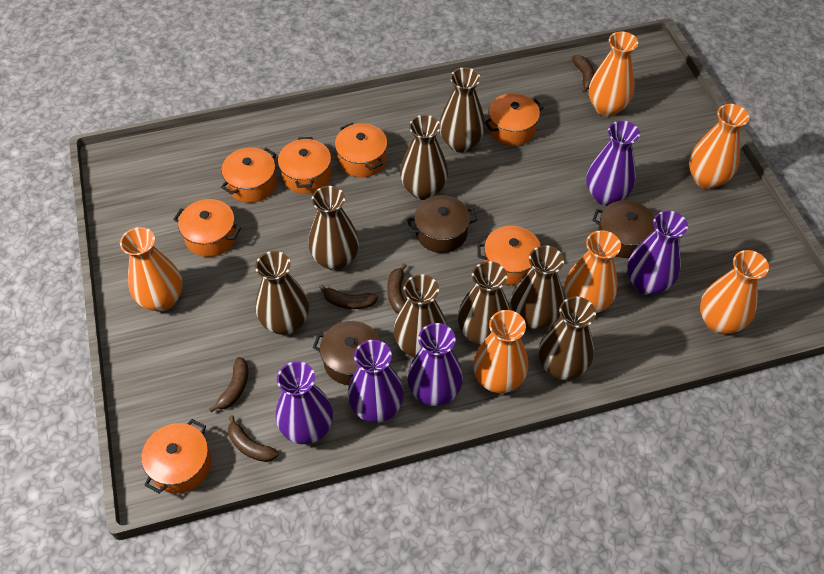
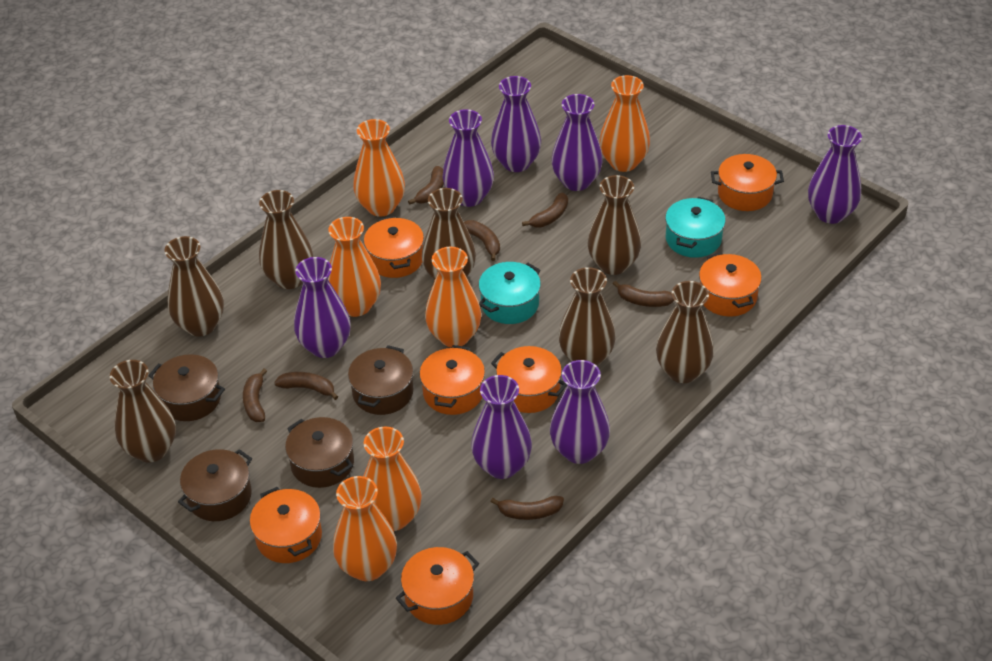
brown banana: 5 -> 7
brown pot: 3 -> 4
brown vase: 8 -> 7
purple vase: 5 -> 7
turquoise pot: 0 -> 2

